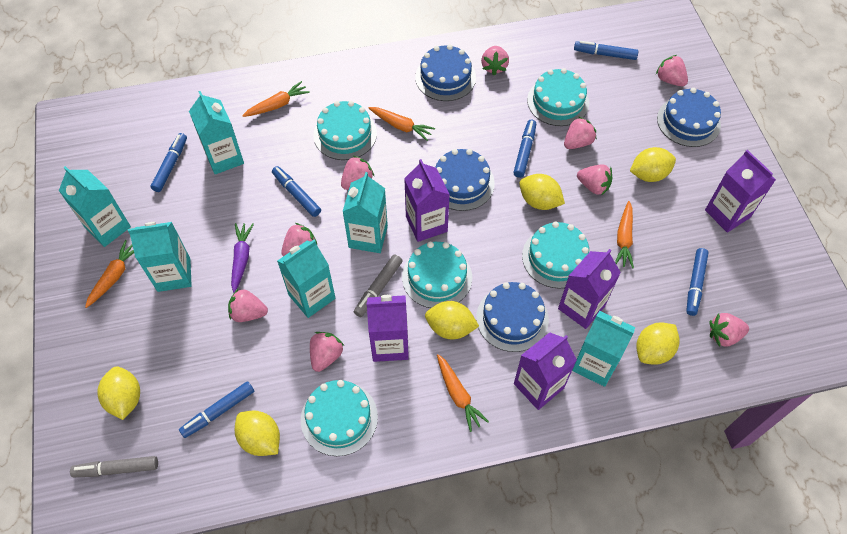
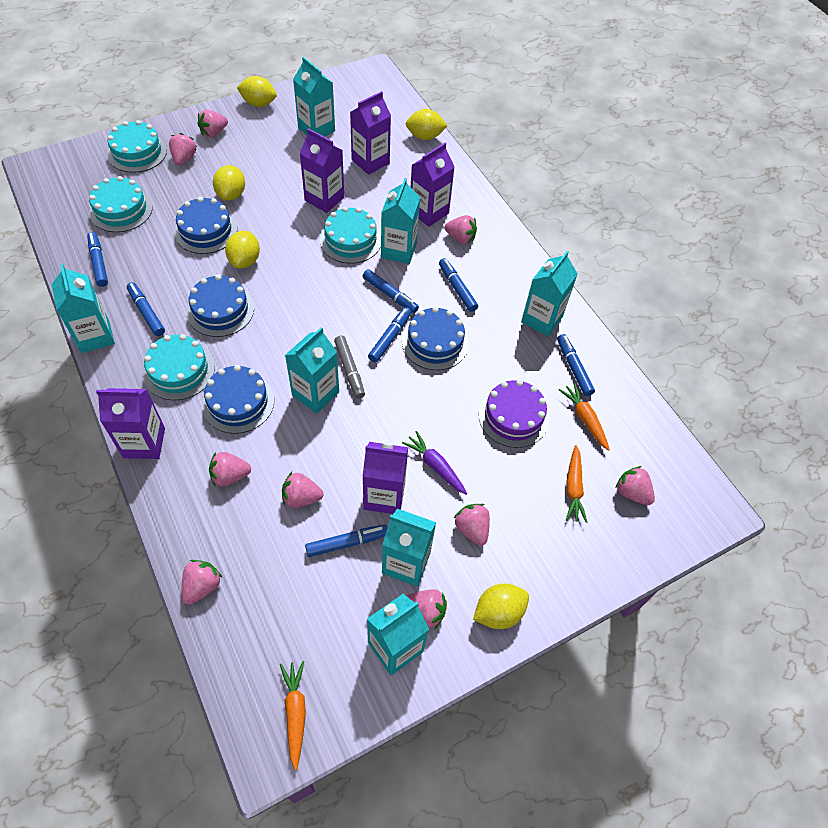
blue marker: 6 -> 7
grey marker: 2 -> 1
orange carrot: 5 -> 3
purple cake: 0 -> 1
turquoise cake: 5 -> 4
turquoise carton: 6 -> 7
yellow lemon: 6 -> 5

